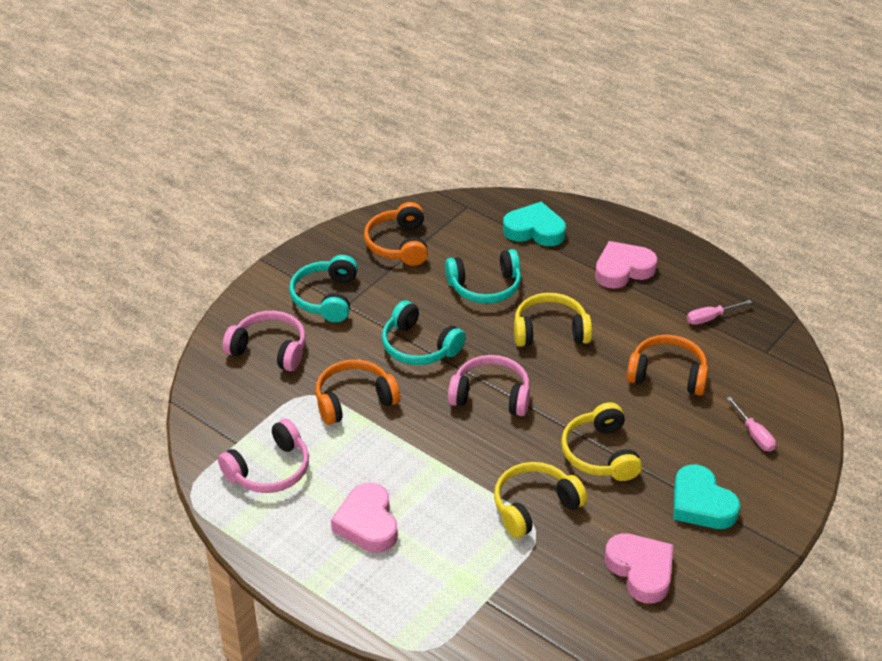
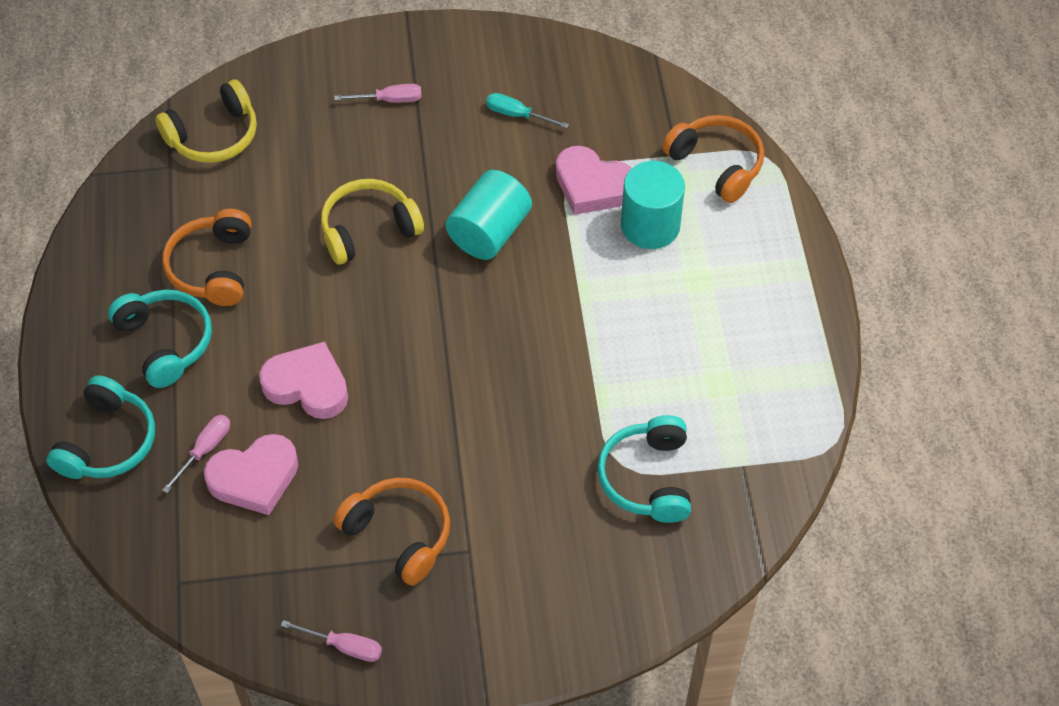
pink headphones: 3 -> 0
pink screwdriver: 2 -> 3
turquoise cylinder: 0 -> 2
turquoise heart: 2 -> 0
turquoise screwdriver: 0 -> 1
yellow headphones: 3 -> 2

